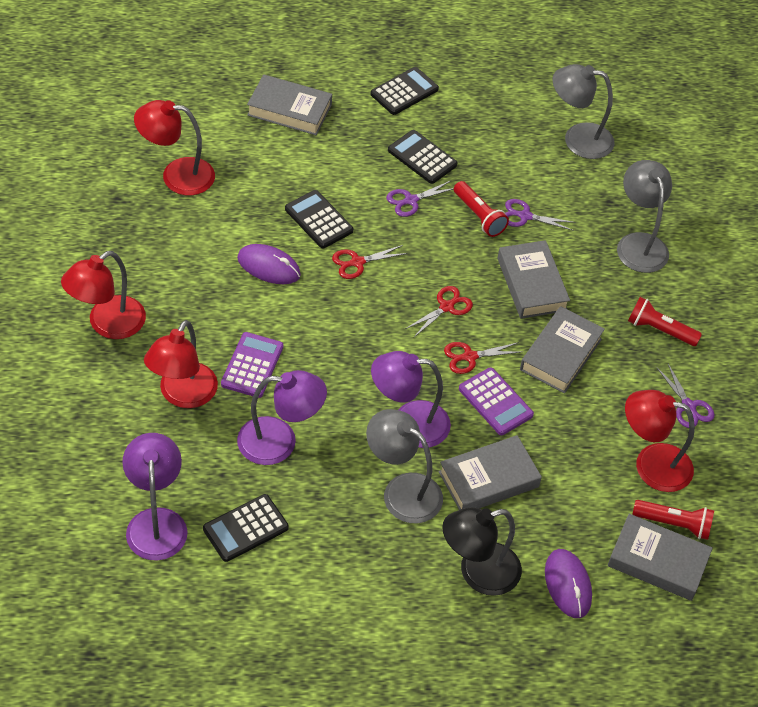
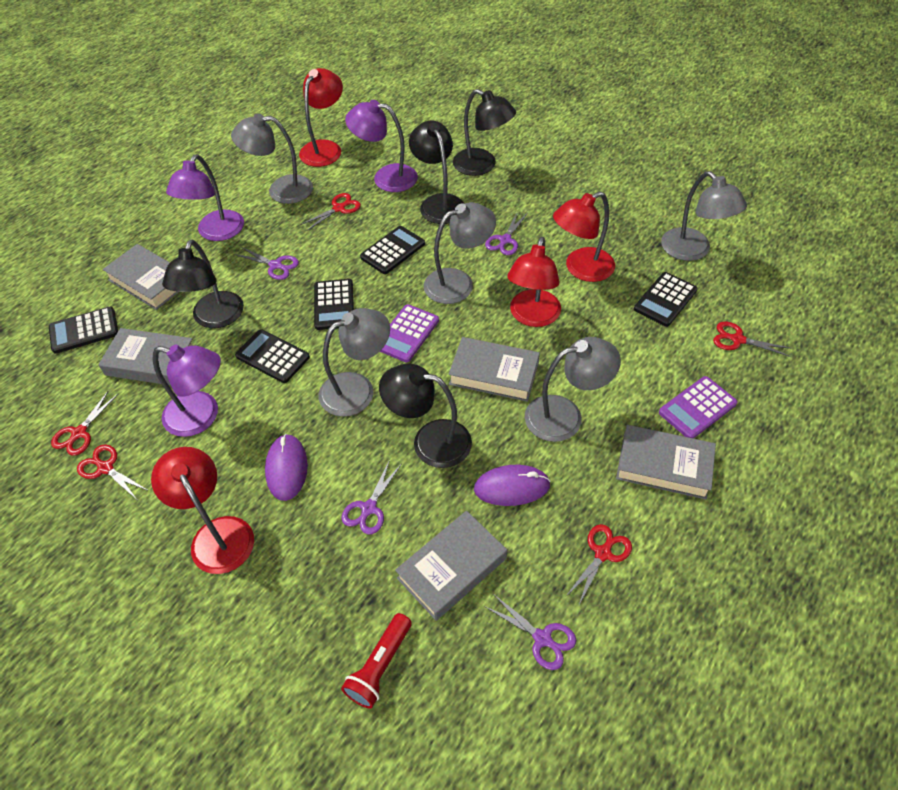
black calculator: 4 -> 5
black lamp: 1 -> 4
grey lamp: 3 -> 5
purple scissors: 3 -> 4
red flashlight: 3 -> 1
red scissors: 3 -> 5

